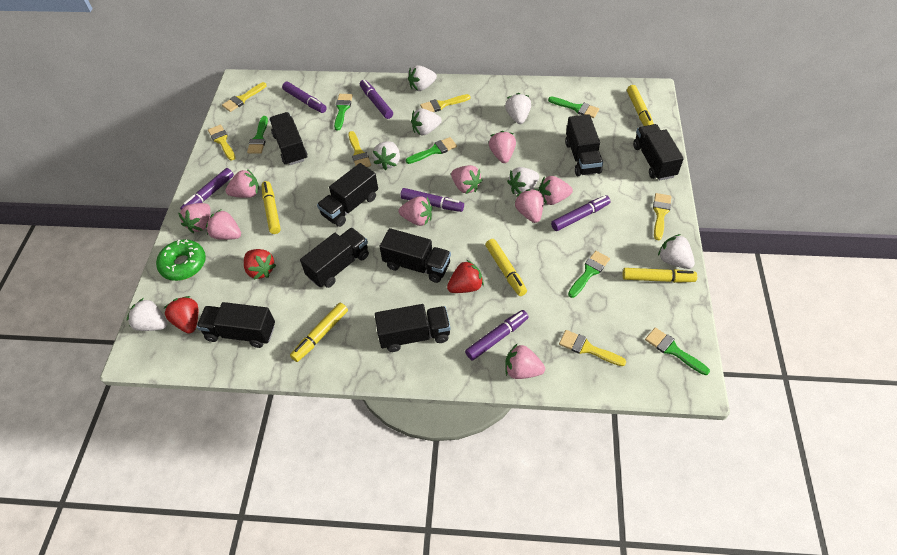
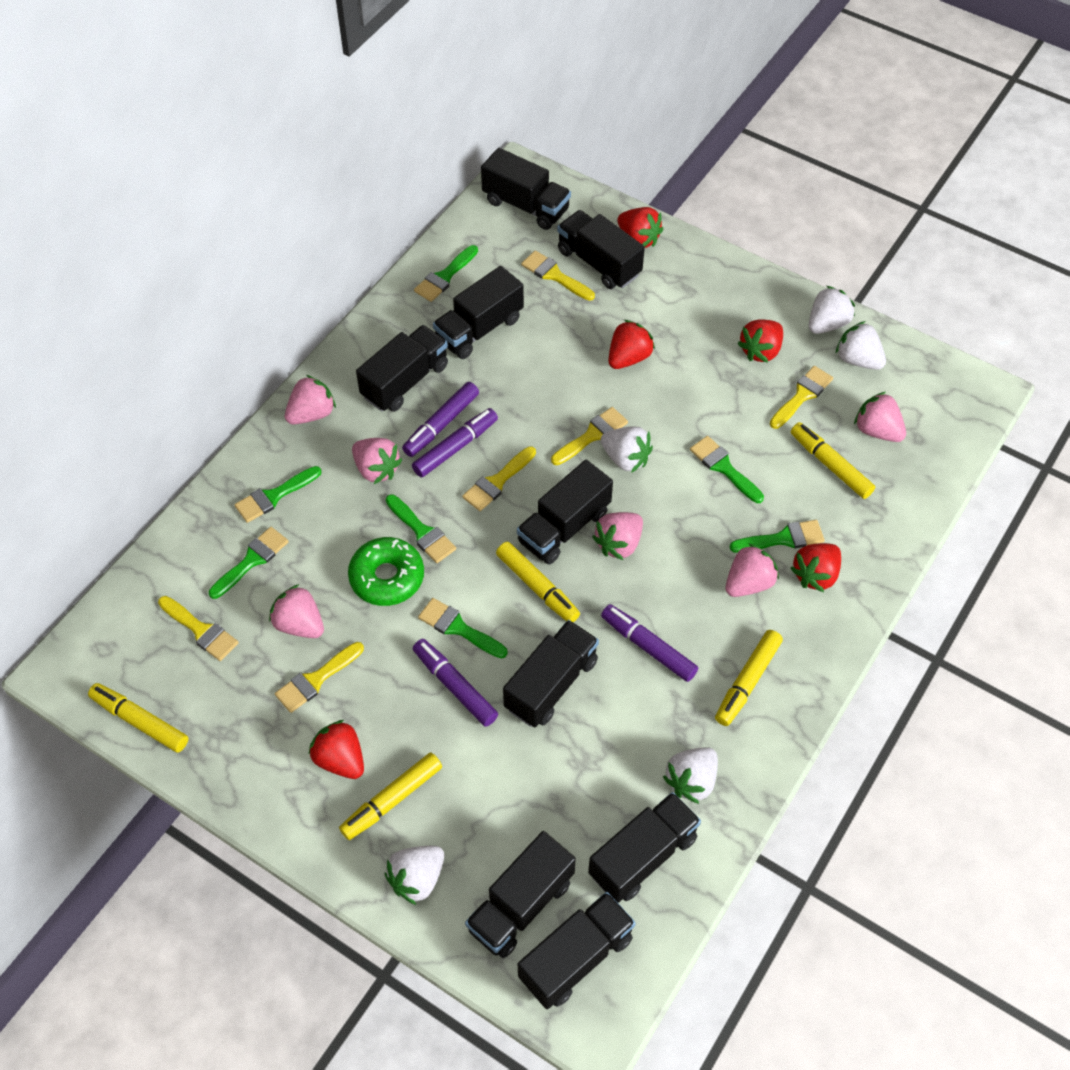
black truck: 8 -> 9
green brush: 6 -> 7
pink strawberry: 9 -> 6
purple marker: 6 -> 4
red strawberry: 3 -> 5
white strawberry: 7 -> 5

